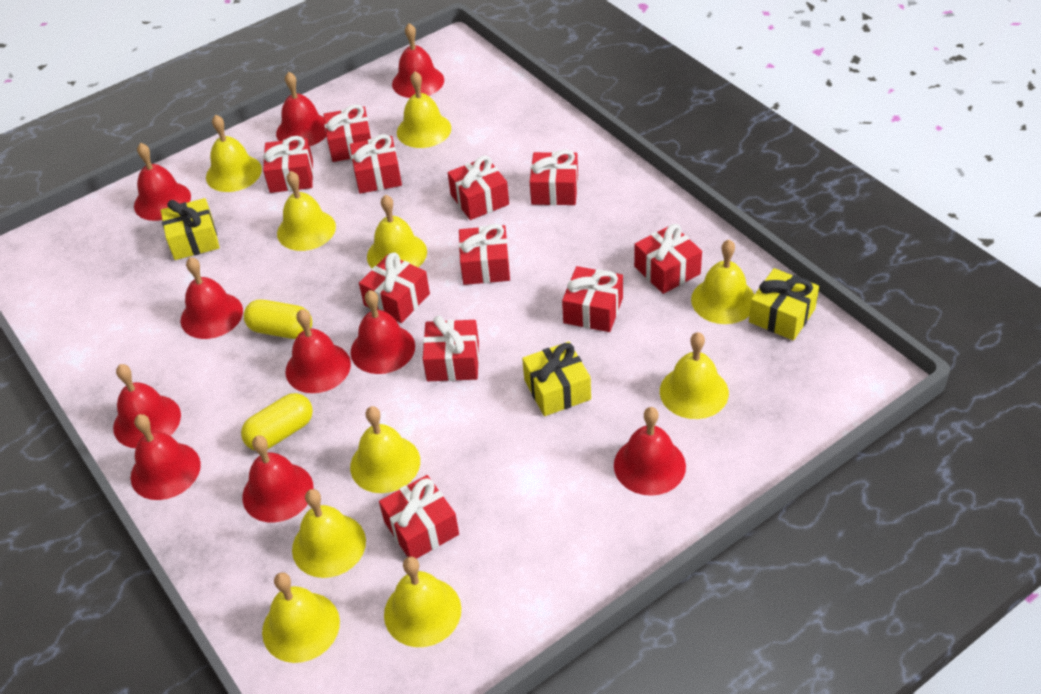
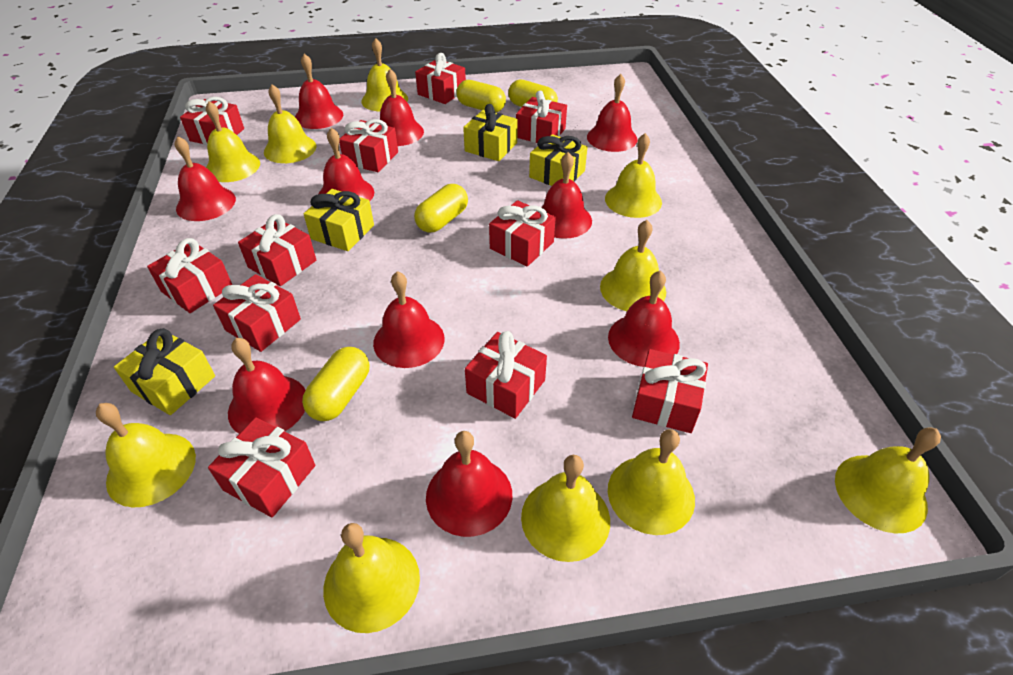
yellow capsule: 2 -> 4
yellow gift: 3 -> 4

